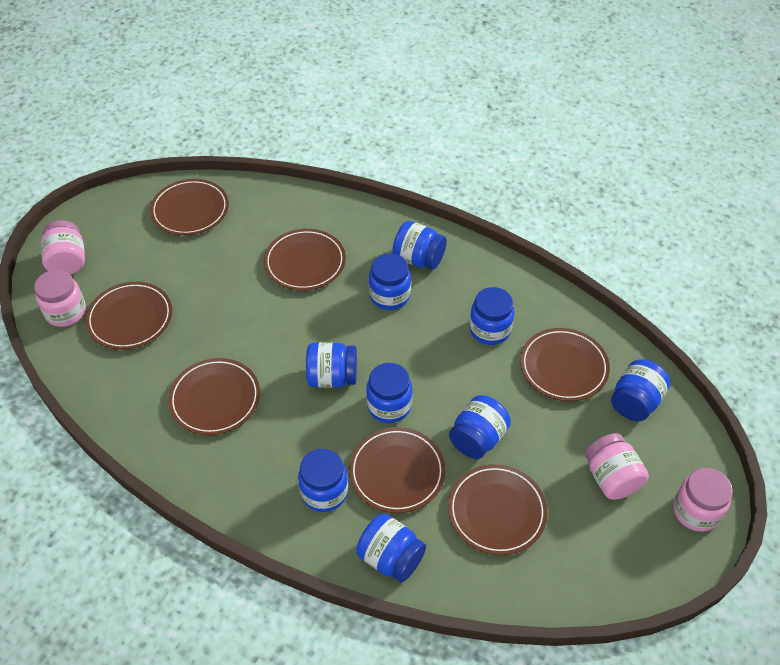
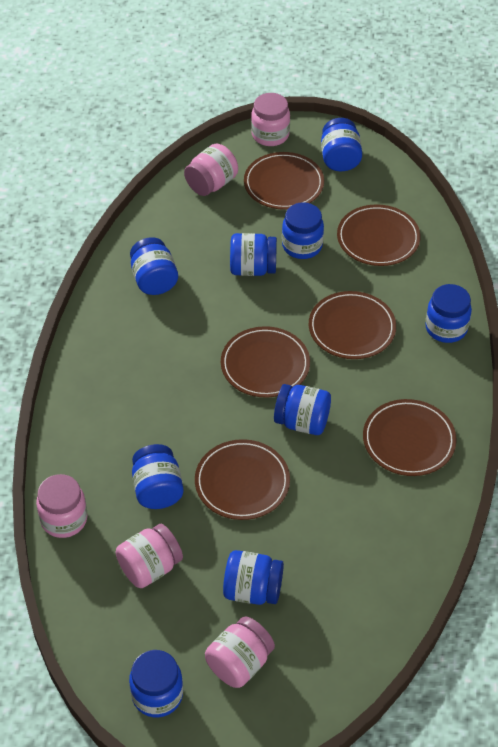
brown plate: 7 -> 6
pink jar: 4 -> 5

